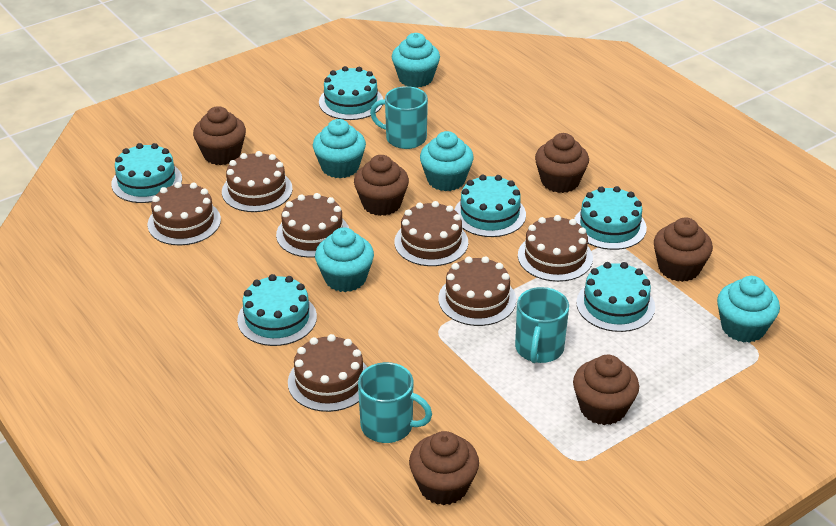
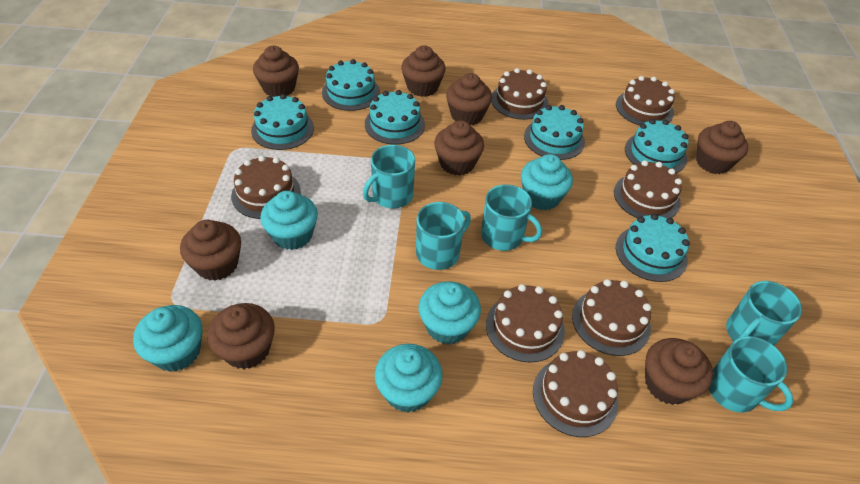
brown cupcake: 6 -> 8
turquoise mug: 3 -> 5

